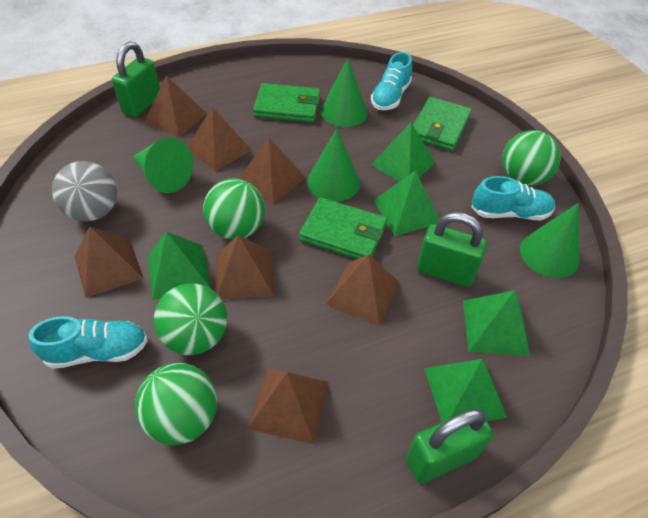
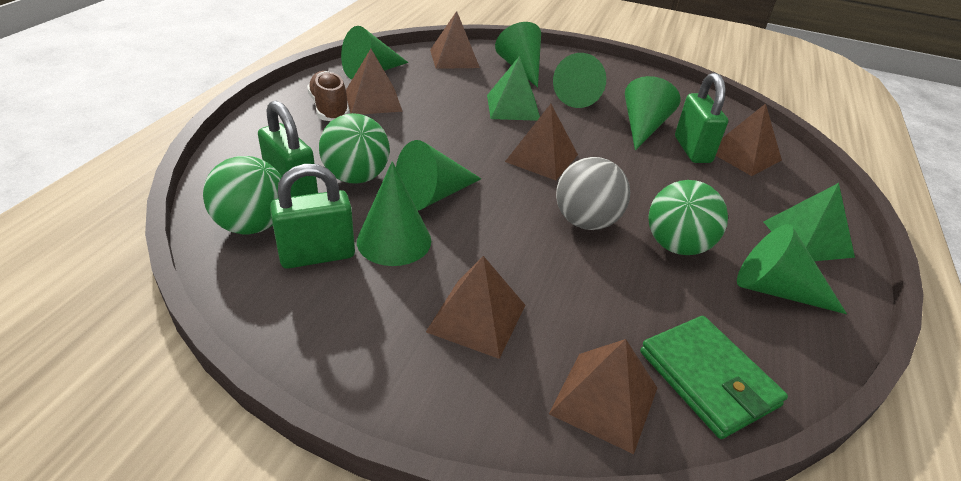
brown pyramid: 7 -> 6
brown shoe: 0 -> 1
green ball: 4 -> 3
green cone: 4 -> 7
green pyramid: 5 -> 2
green wallet: 3 -> 1
turquoise shoe: 3 -> 0

